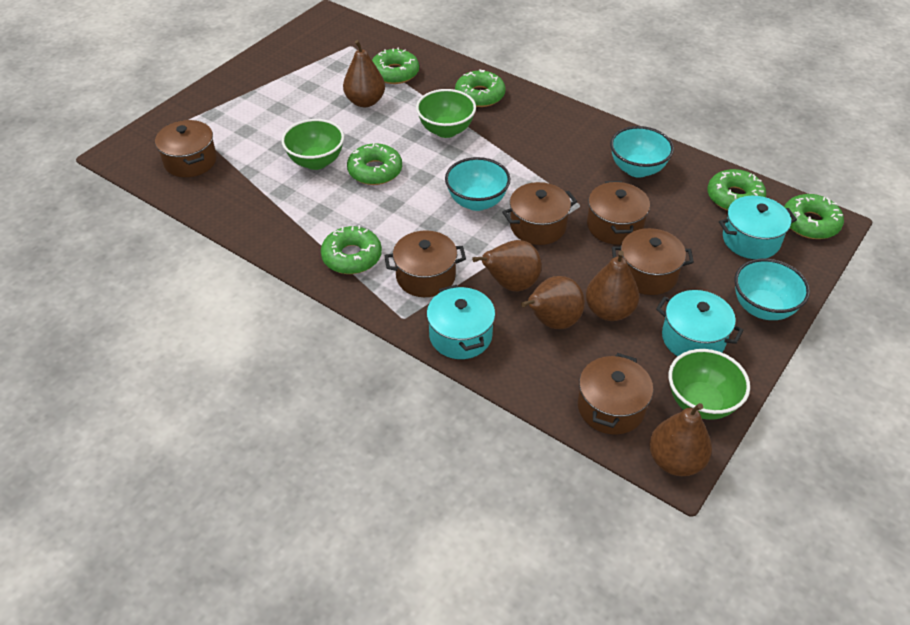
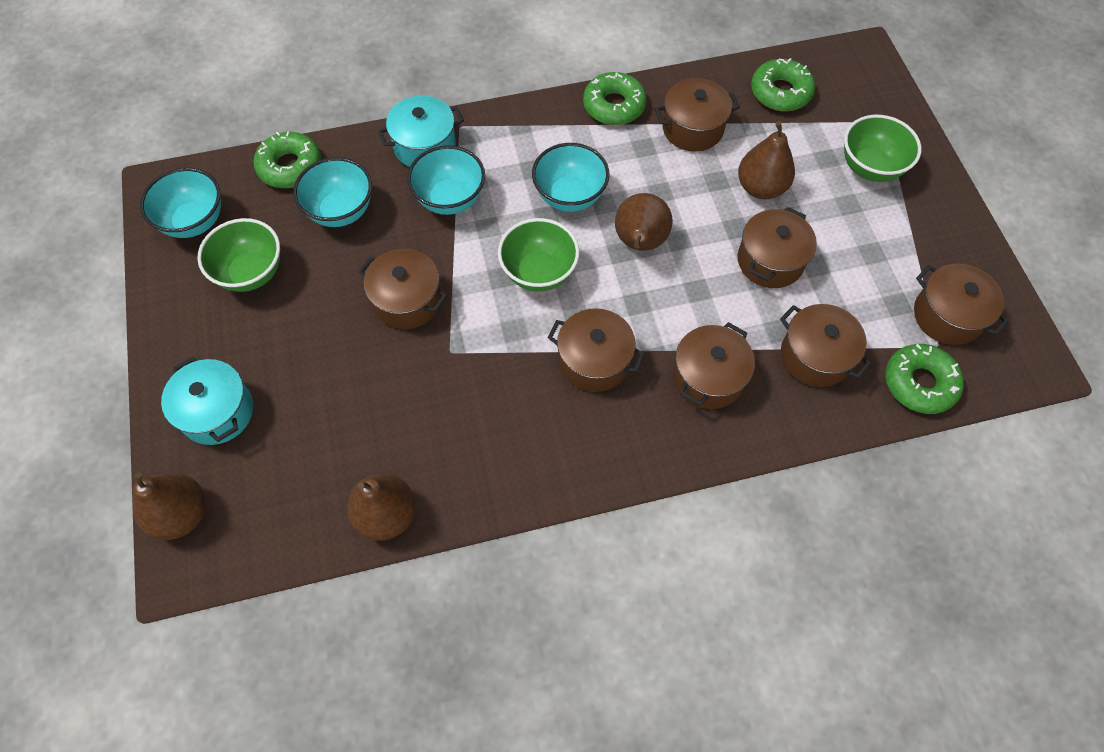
brown pear: 5 -> 4
brown pot: 6 -> 7
green donut: 6 -> 4
turquoise bowl: 3 -> 4
turquoise pot: 3 -> 2

